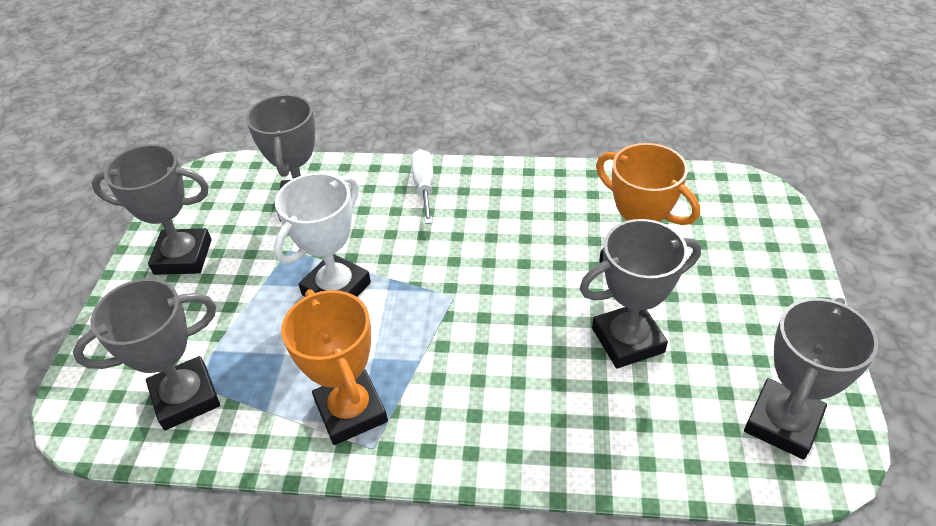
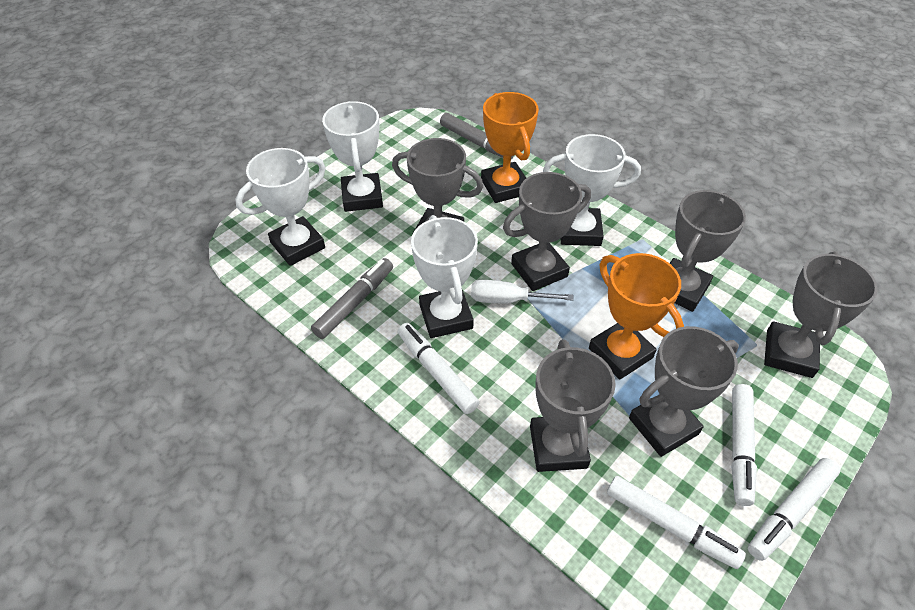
grey marker: 0 -> 2
grey trophy: 5 -> 6
white marker: 0 -> 4
white trophy: 1 -> 4

